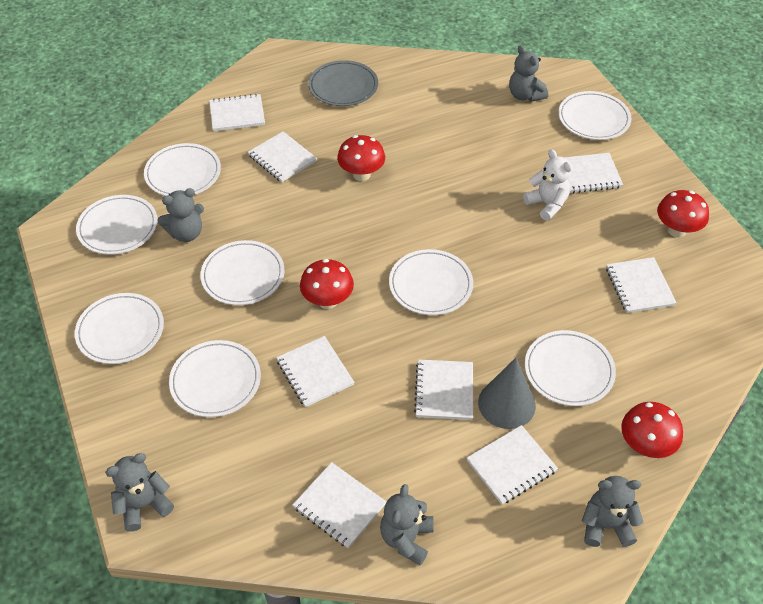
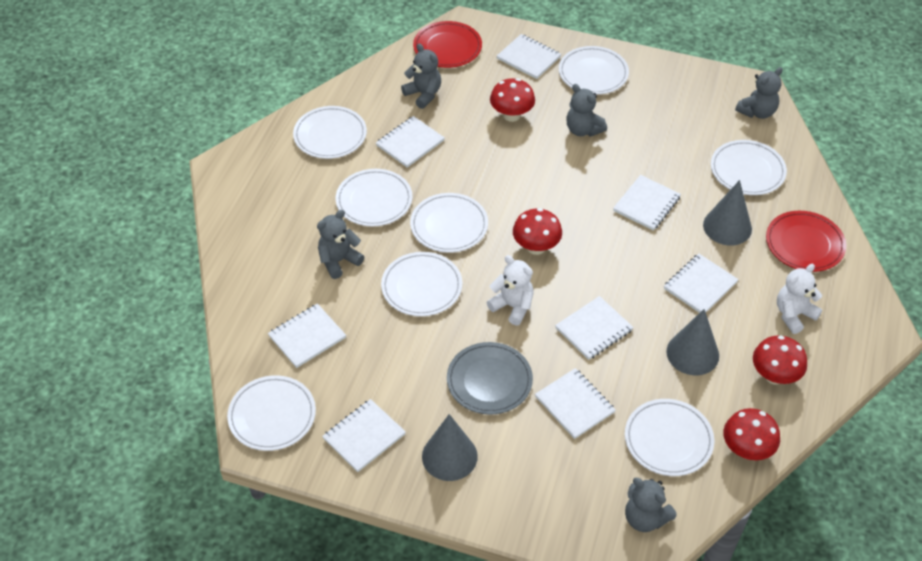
grey cone: 1 -> 3
red plate: 0 -> 2
white teddy bear: 1 -> 2

